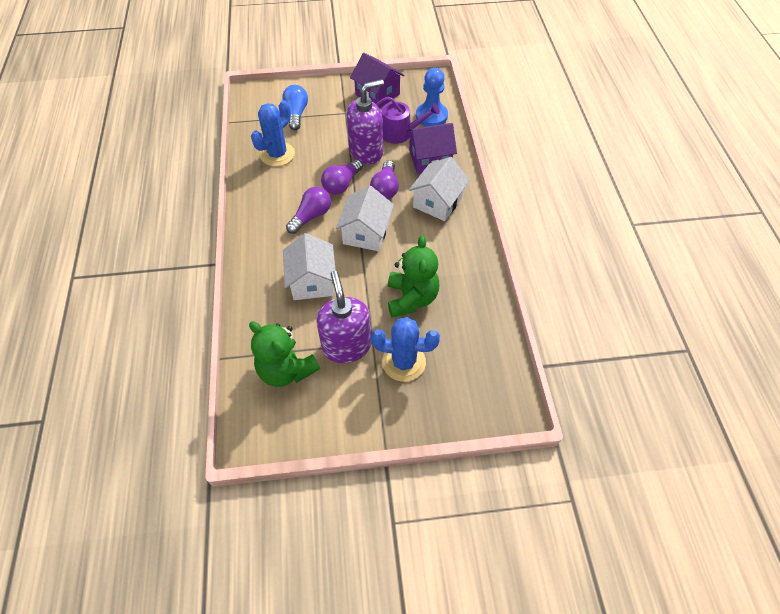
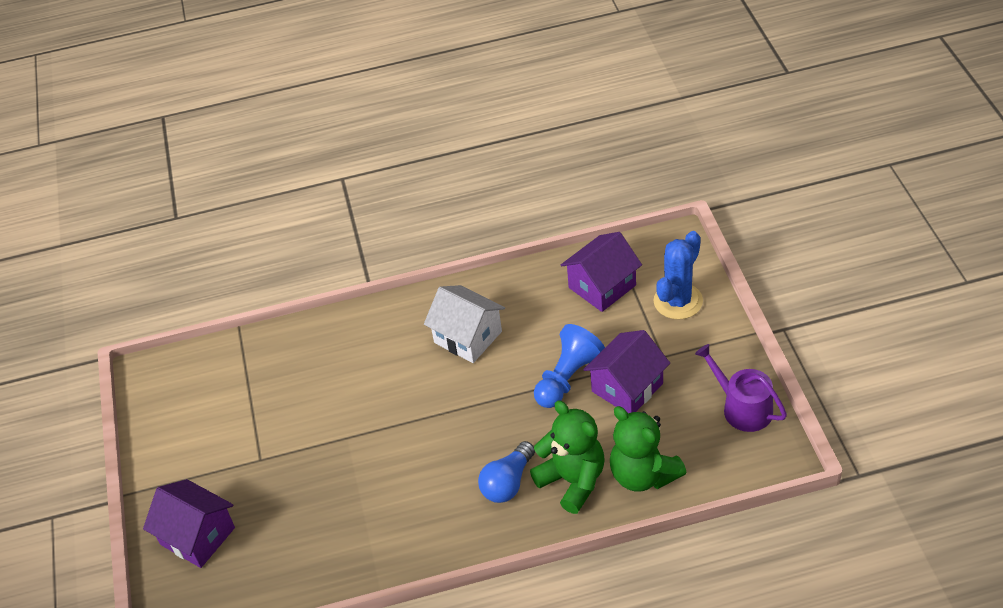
blue cactus: 2 -> 1
purple house: 2 -> 3
purple light bulb: 3 -> 0
purple soap dispenser: 2 -> 0
white house: 3 -> 1

